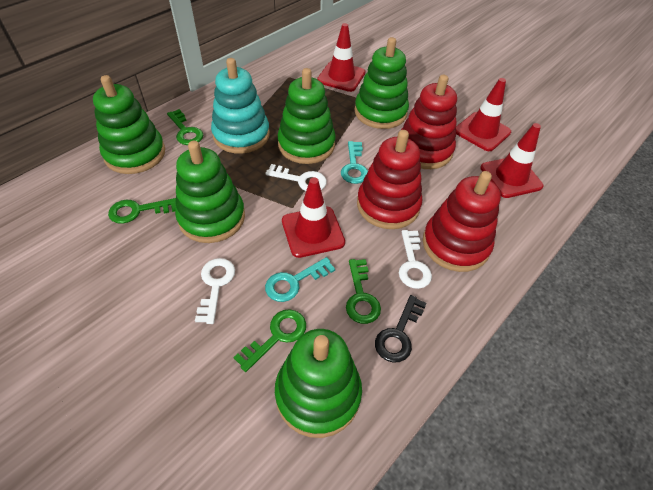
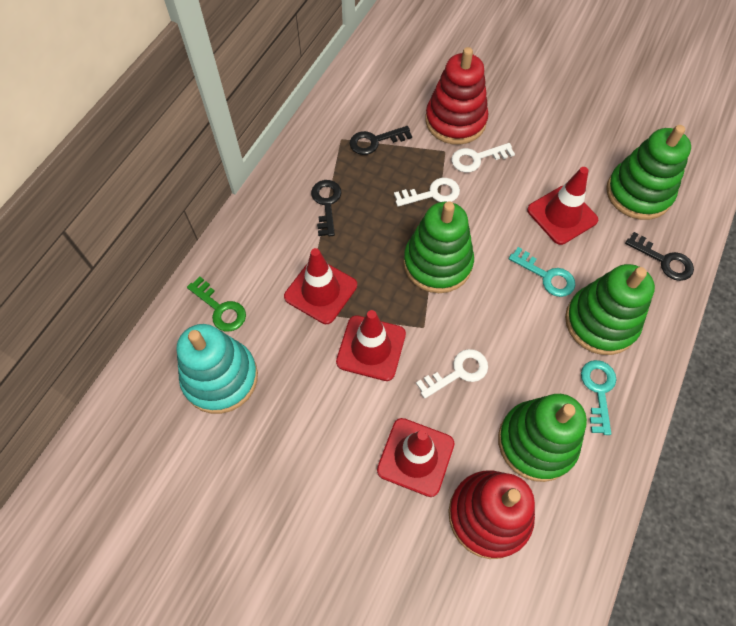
black key: 1 -> 3
green key: 4 -> 1
green stacking toy: 5 -> 4
red stacking toy: 3 -> 2

